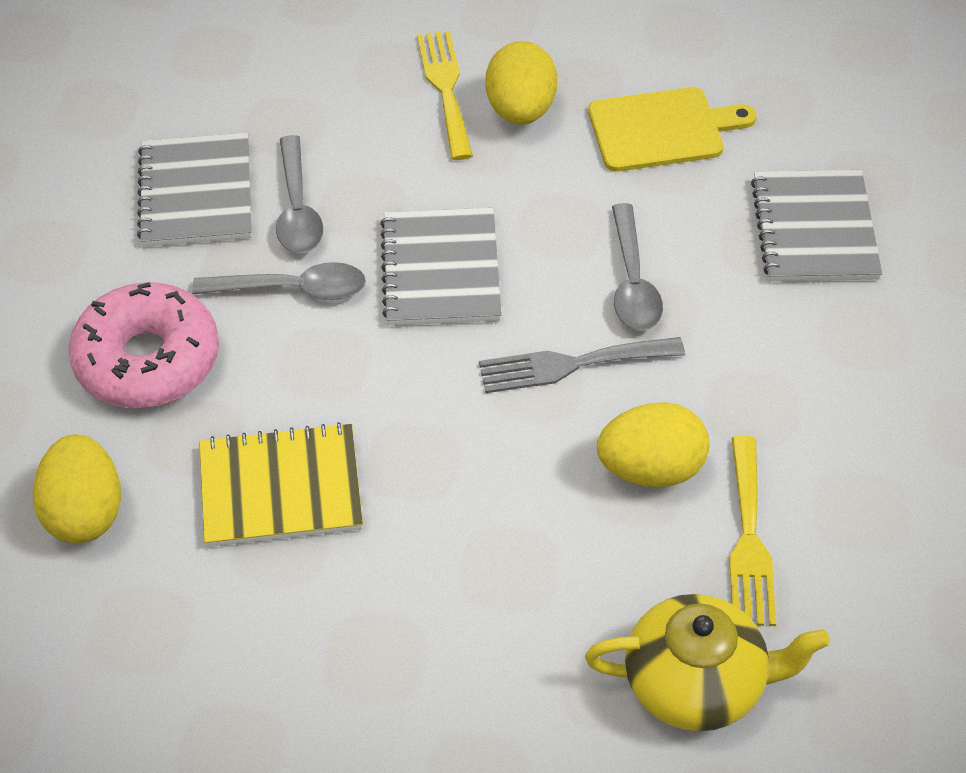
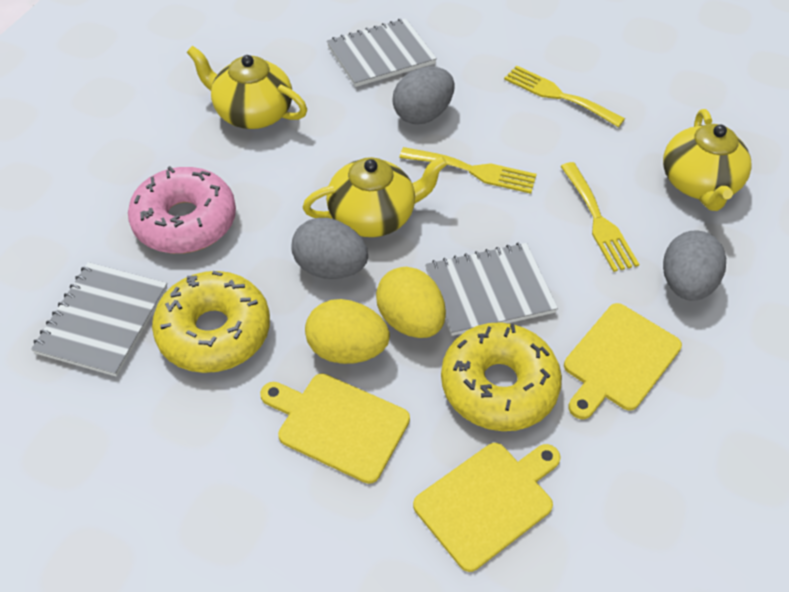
grey egg: 0 -> 3
grey fork: 1 -> 0
grey spoon: 3 -> 0
yellow cutting board: 1 -> 3
yellow donut: 0 -> 2
yellow egg: 3 -> 2
yellow fork: 2 -> 3
yellow notebook: 1 -> 0
yellow teapot: 1 -> 3

